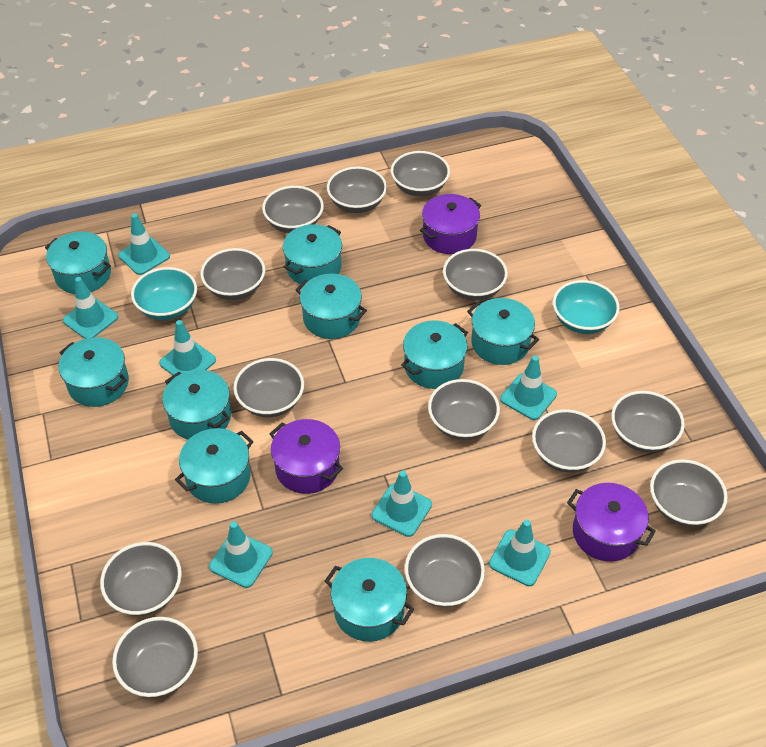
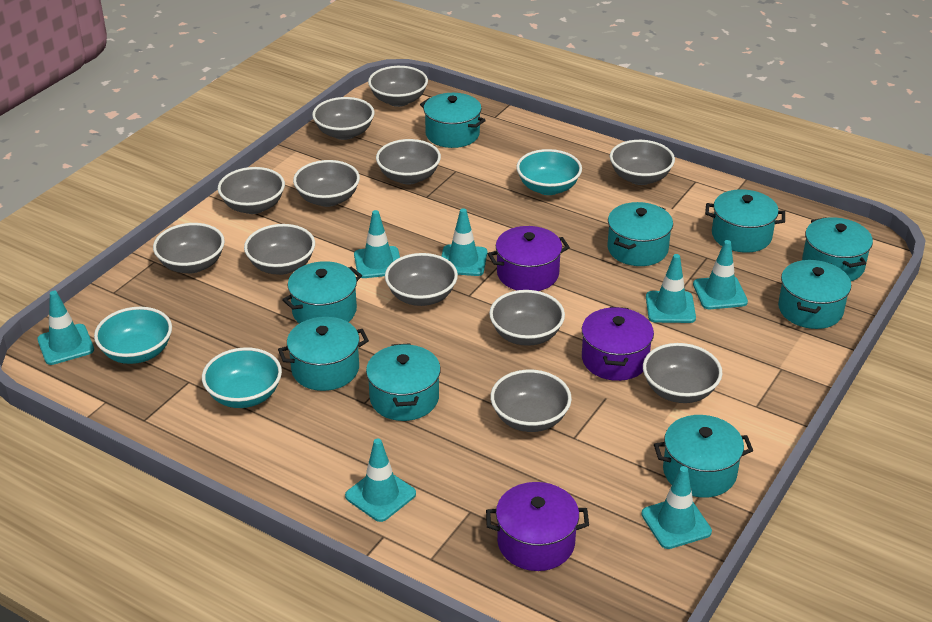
grey bowl: 13 -> 12
turquoise bowl: 2 -> 3

